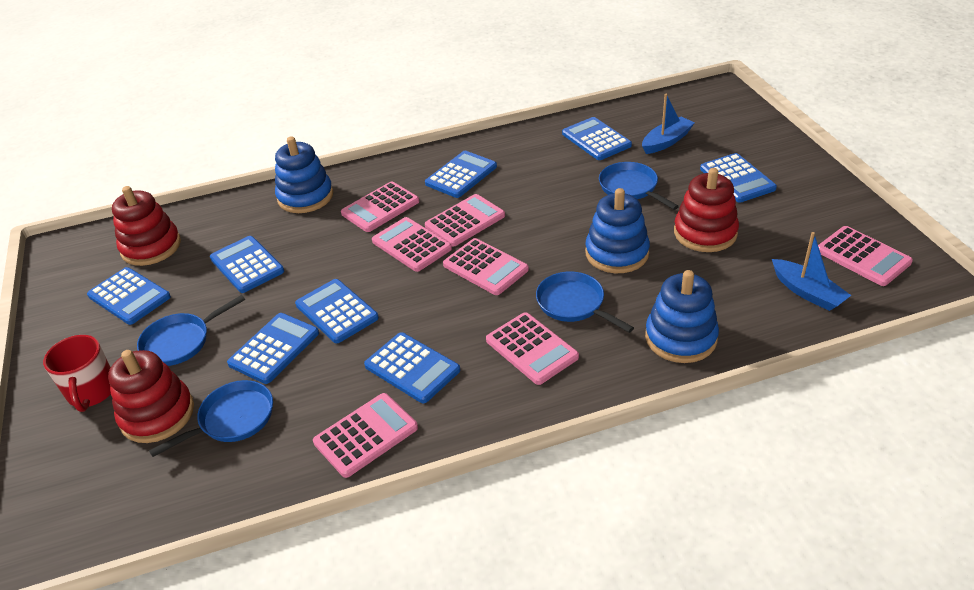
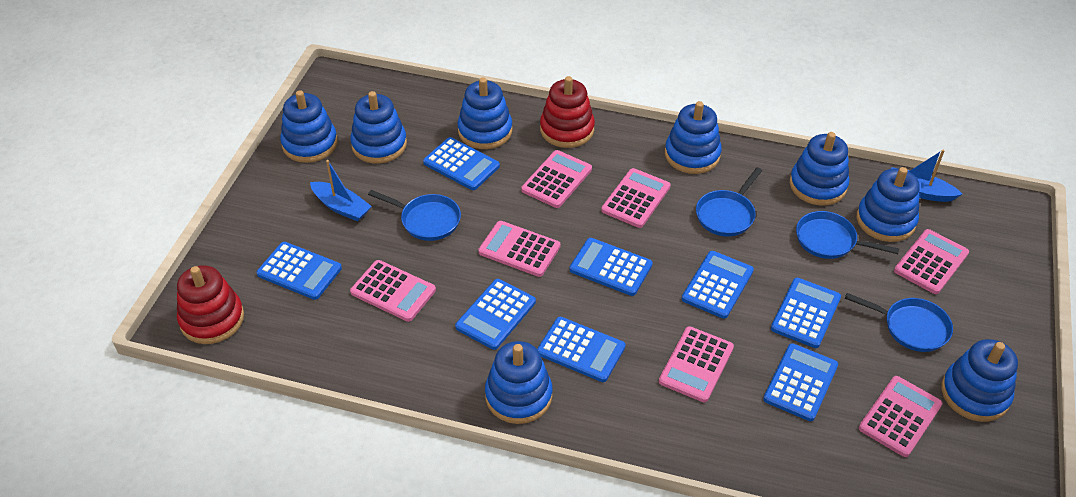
blue stacking toy: 3 -> 8
red mug: 1 -> 0
red stacking toy: 3 -> 2

